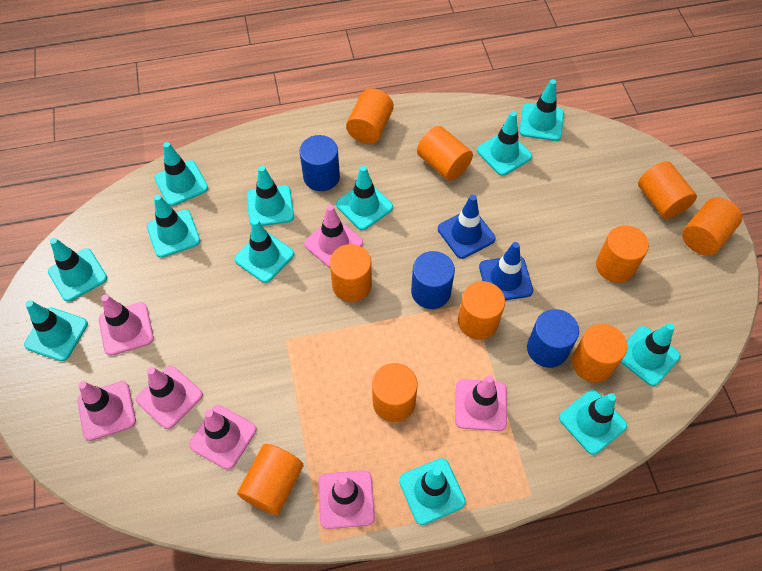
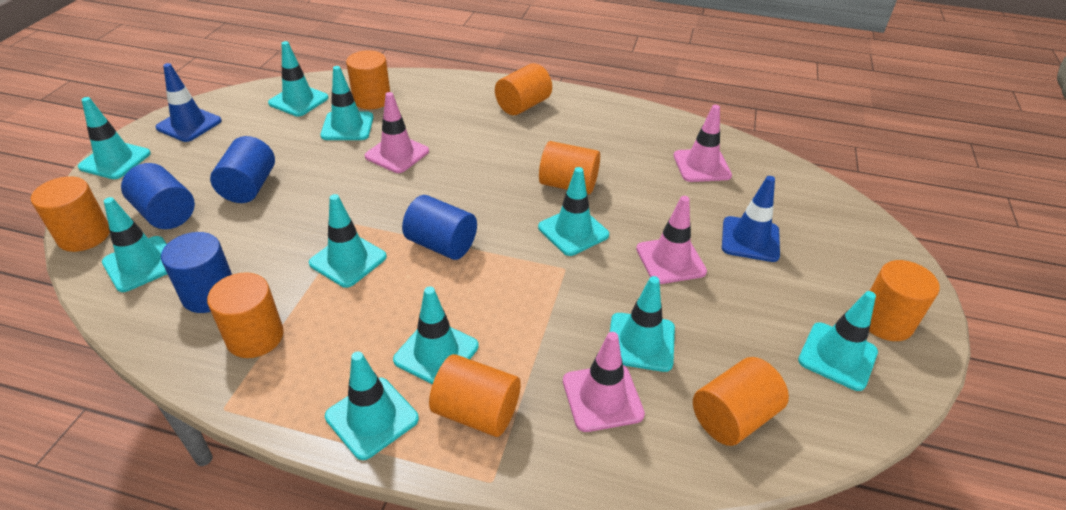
blue cylinder: 3 -> 4
orange cylinder: 10 -> 8
pink traffic cone: 7 -> 4
turquoise traffic cone: 12 -> 10

